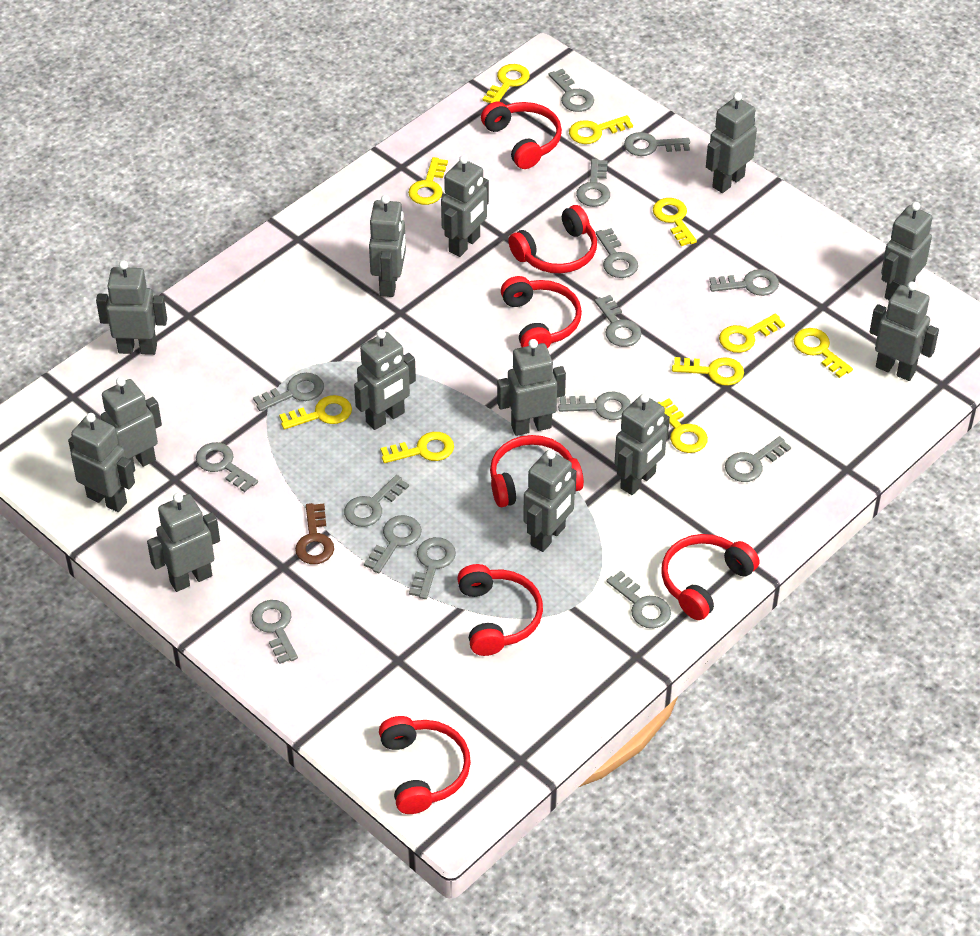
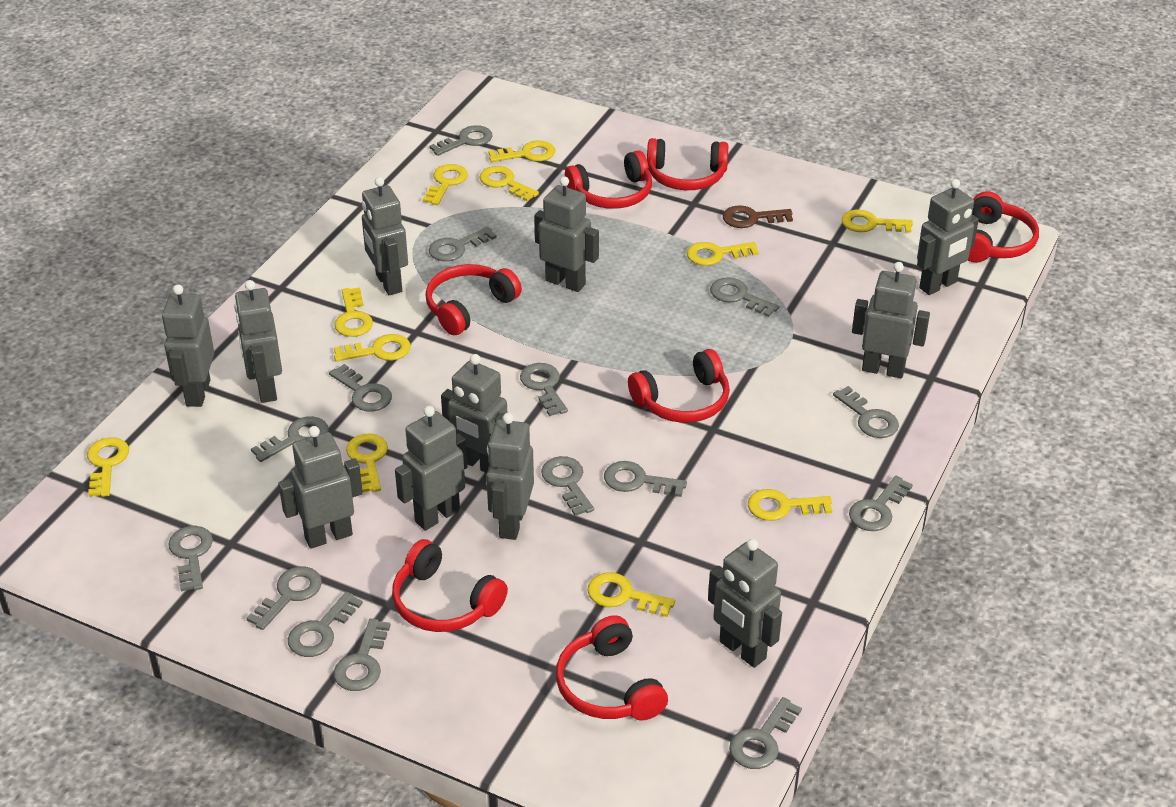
grey robot: 13 -> 11
yellow key: 10 -> 11

